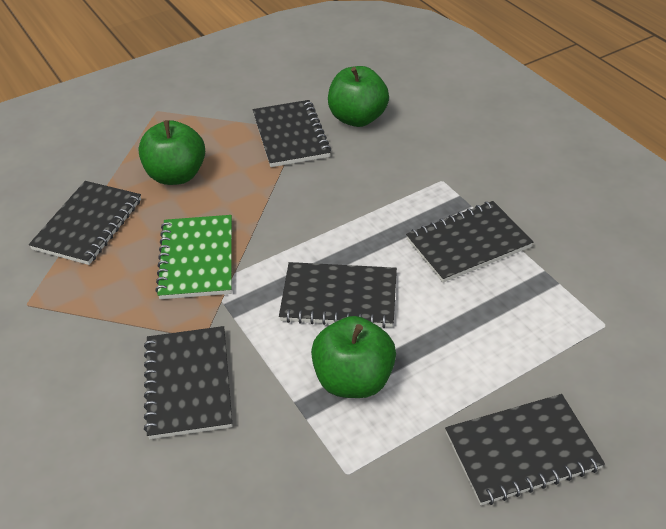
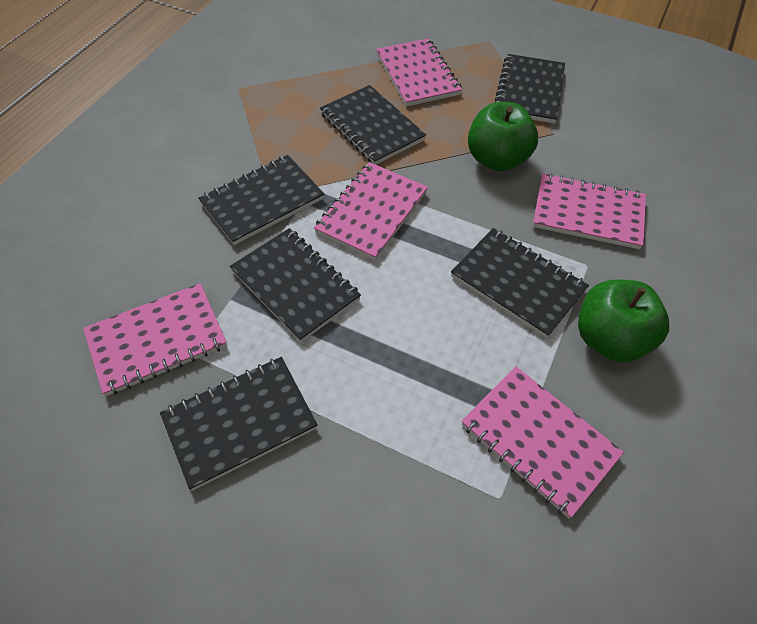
green apple: 3 -> 2
green notebook: 1 -> 0
pink notebook: 0 -> 5

